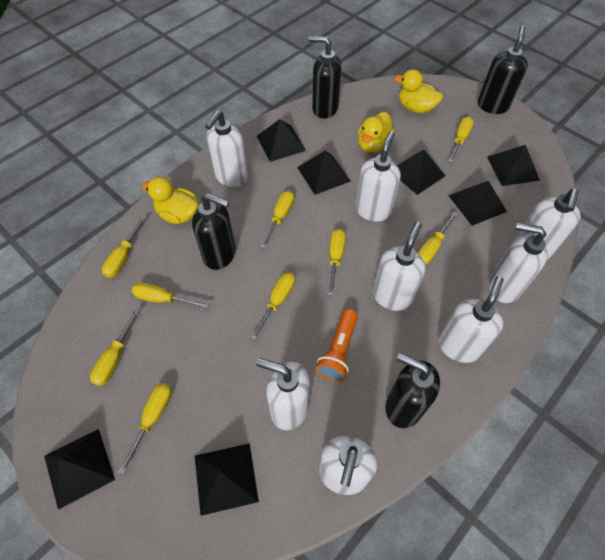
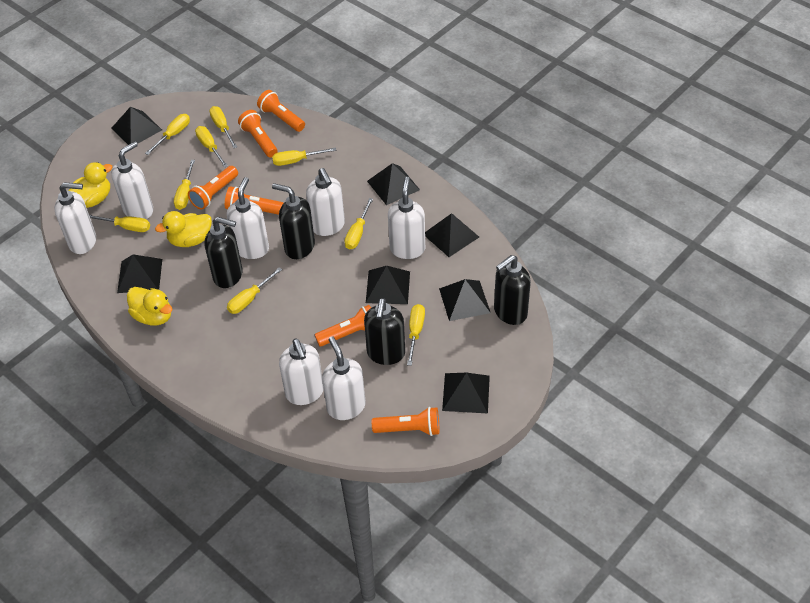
orange flashlight: 1 -> 6
white soap dispenser: 8 -> 7

